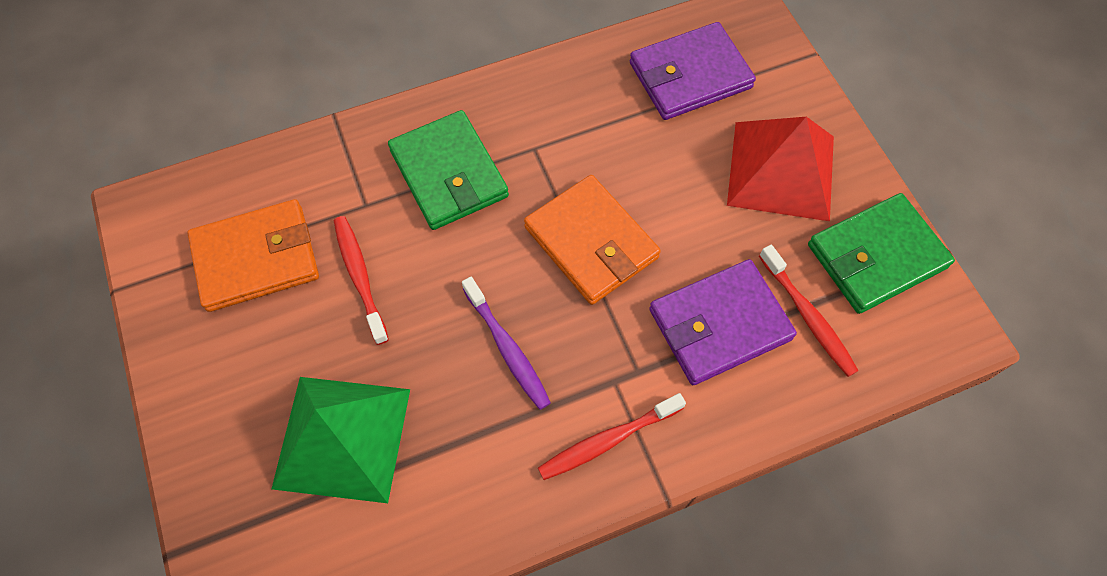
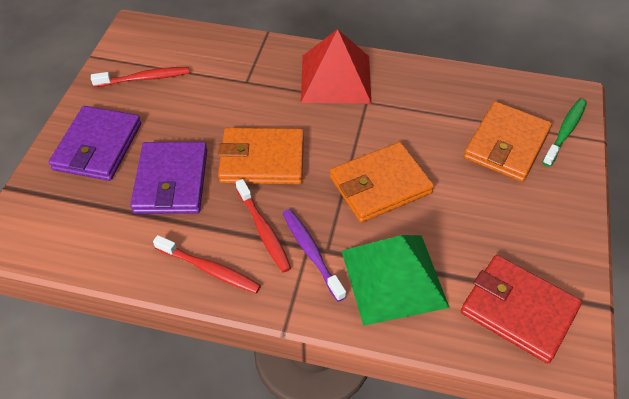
green toothbrush: 0 -> 1
green wallet: 2 -> 0
orange wallet: 2 -> 3
red wallet: 0 -> 1

